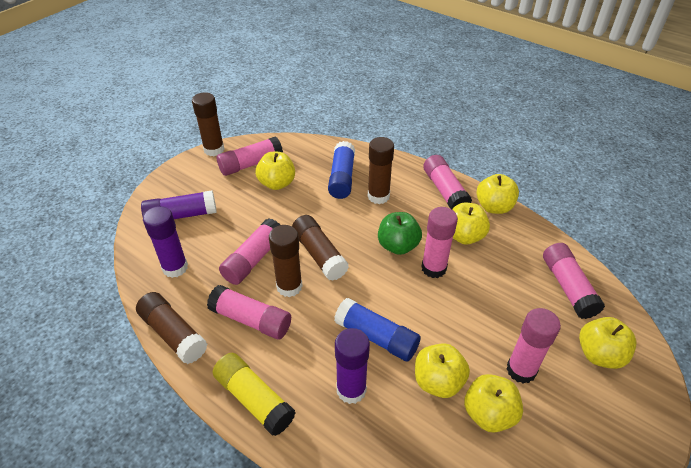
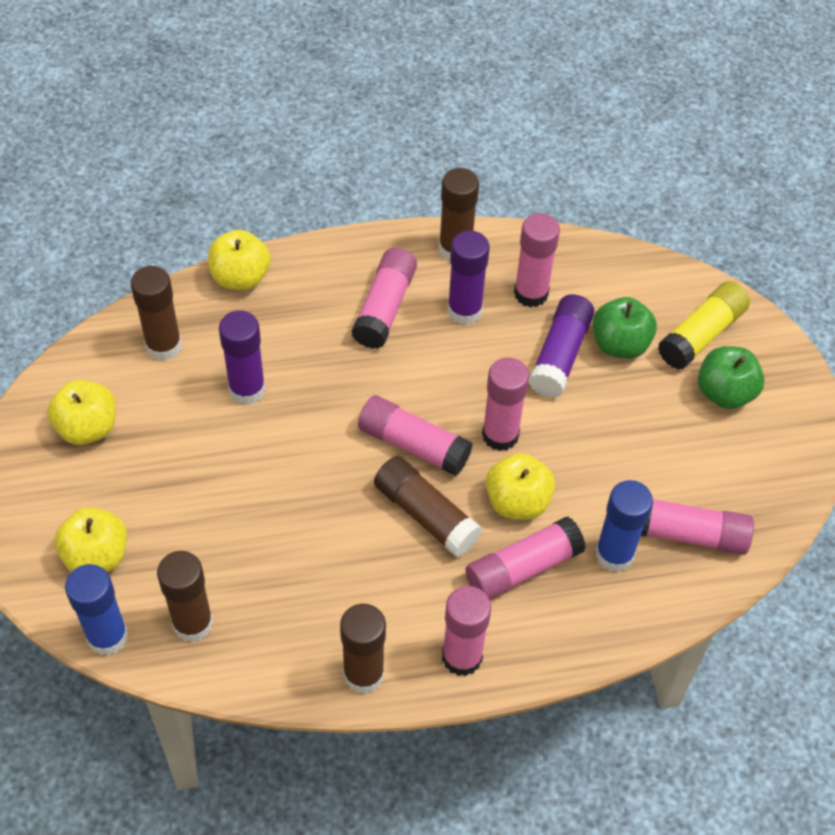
green apple: 1 -> 2
yellow apple: 6 -> 4

